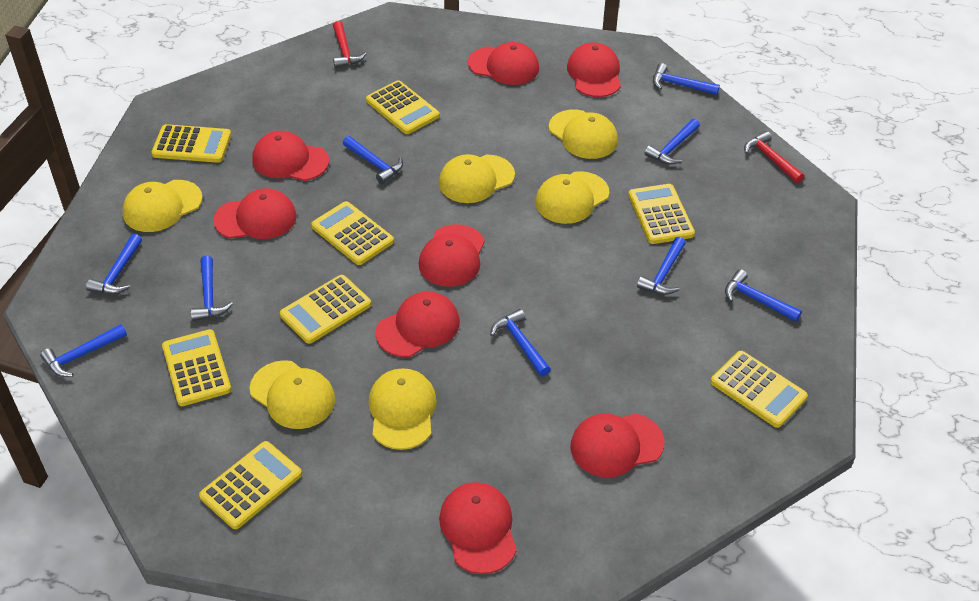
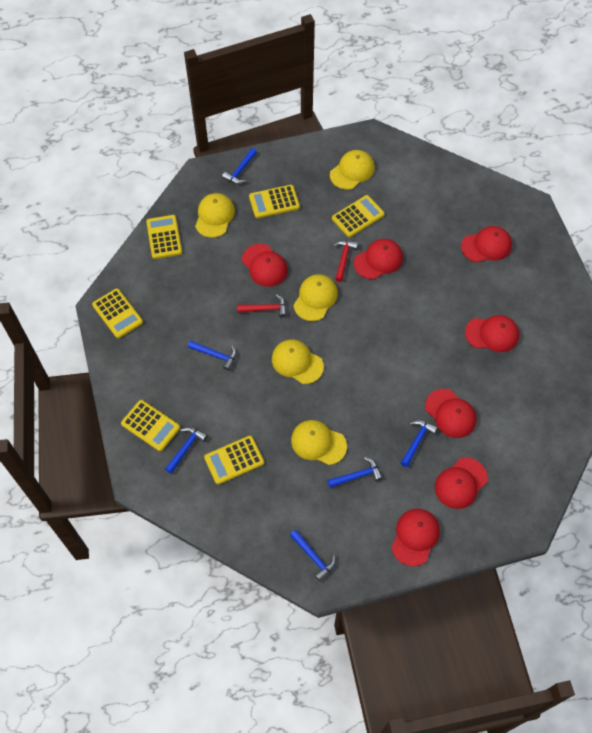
blue hammer: 9 -> 6
red cap: 8 -> 7
yellow calculator: 8 -> 6
yellow cap: 6 -> 5

